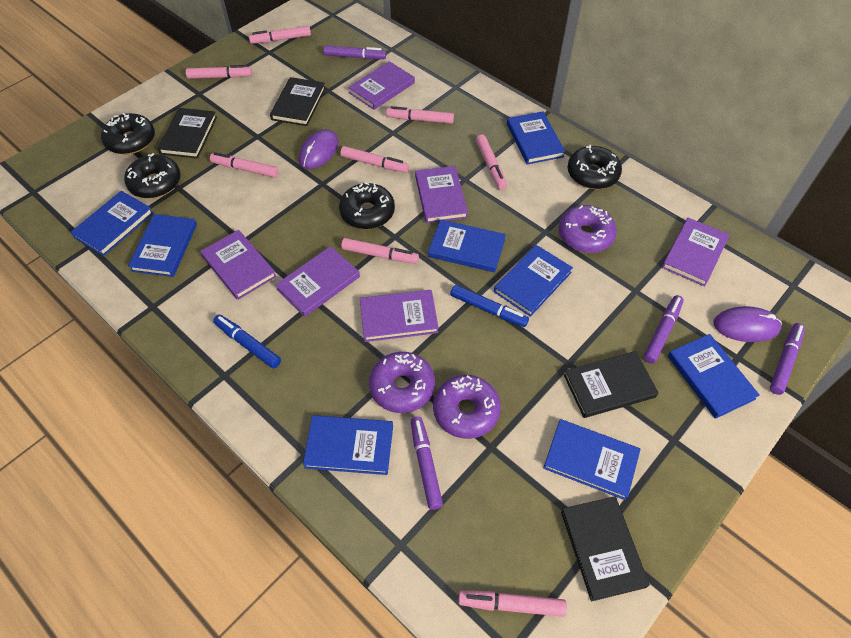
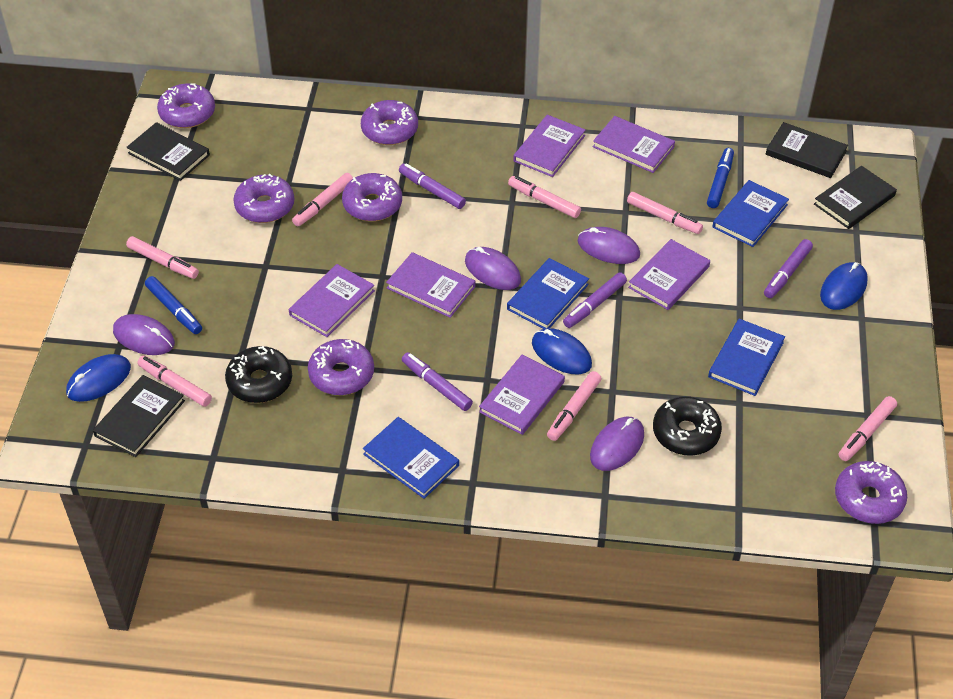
black donut: 4 -> 2
blue book: 8 -> 4
blue mouse: 0 -> 3
pink marker: 8 -> 7
purple donut: 3 -> 6
purple mouse: 2 -> 4

